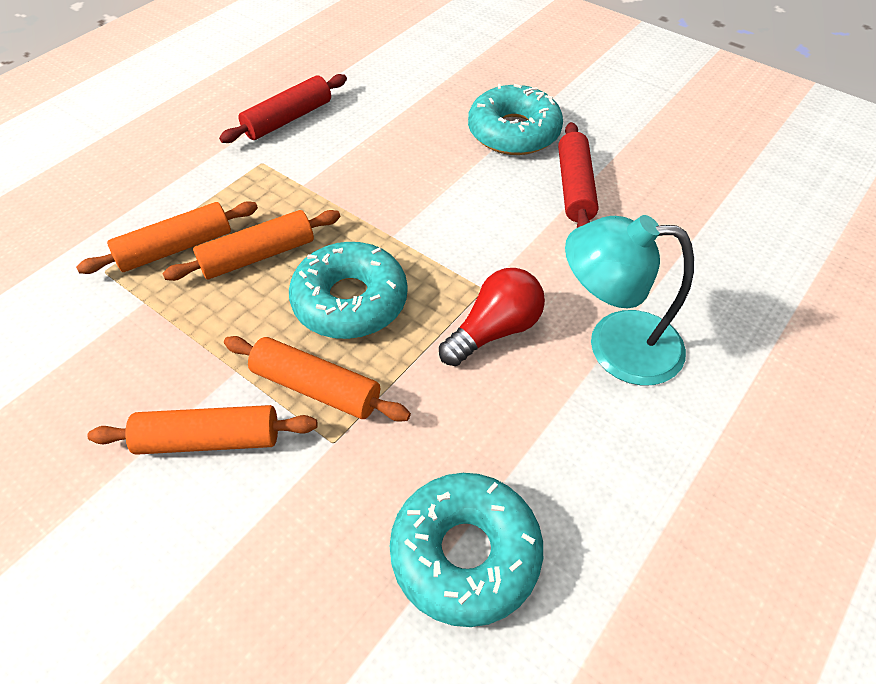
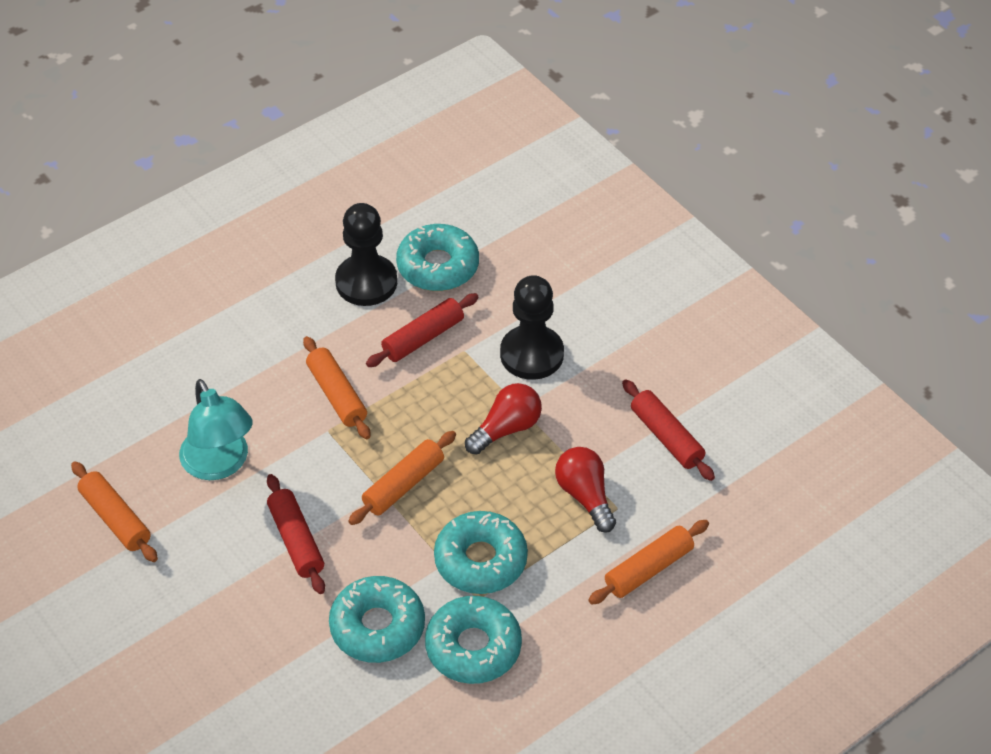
black pawn: 0 -> 2
red light bulb: 1 -> 2
red rolling pin: 2 -> 3
turquoise donut: 3 -> 4

